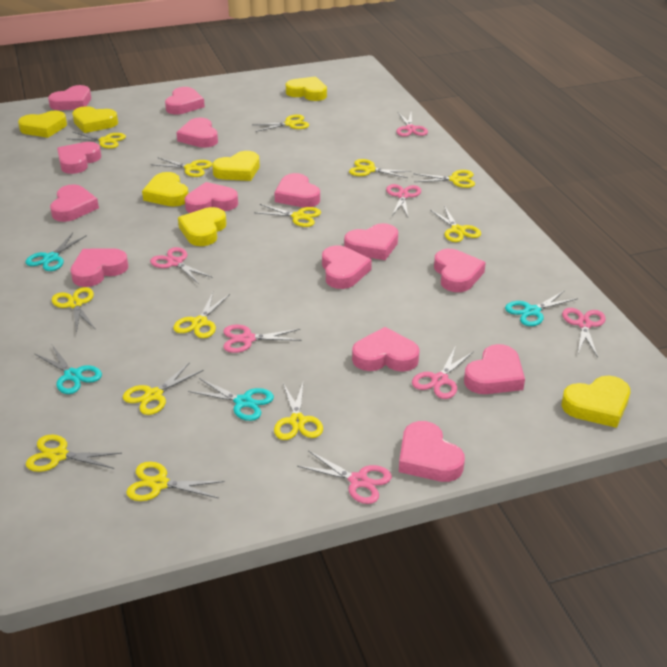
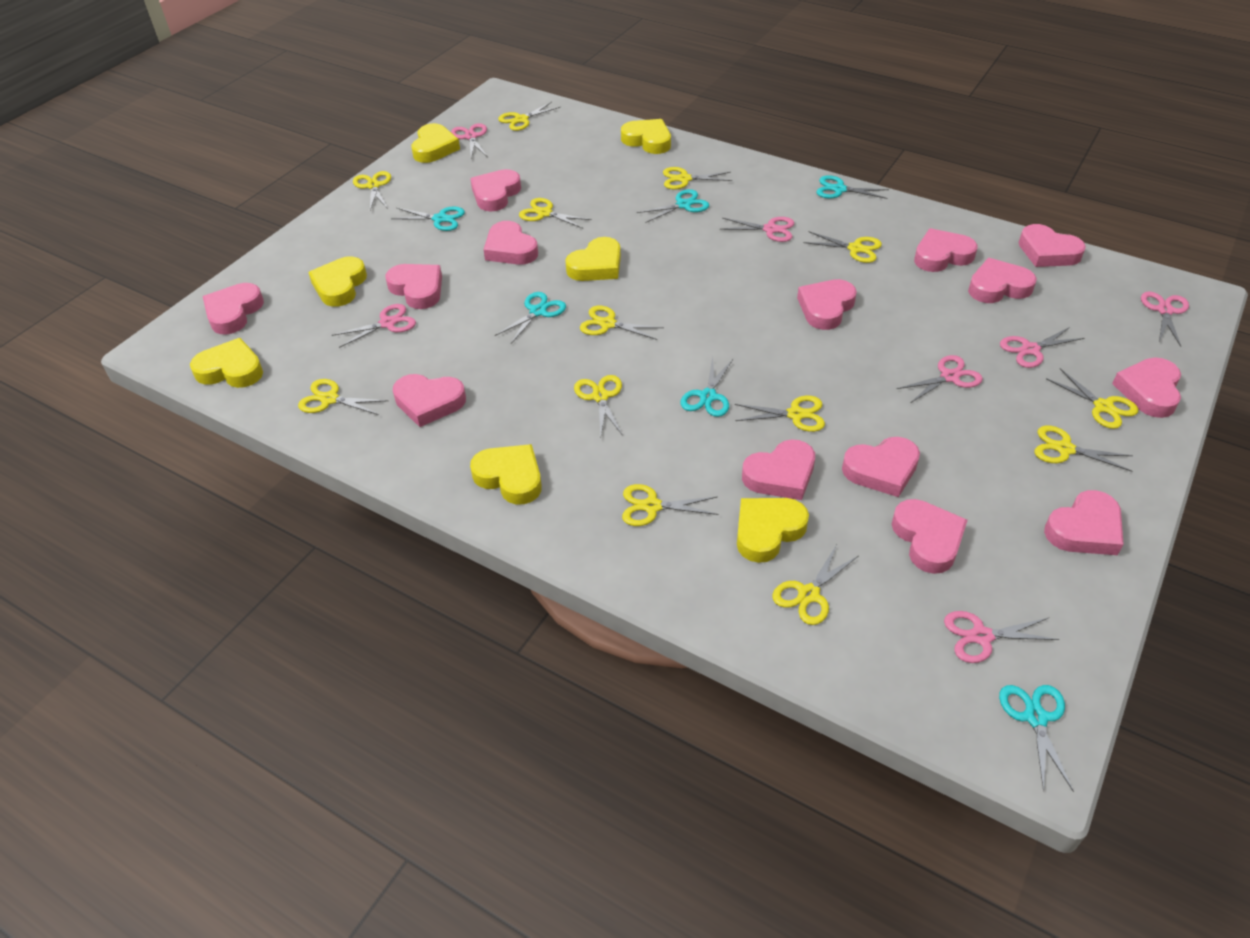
turquoise scissors: 4 -> 6

